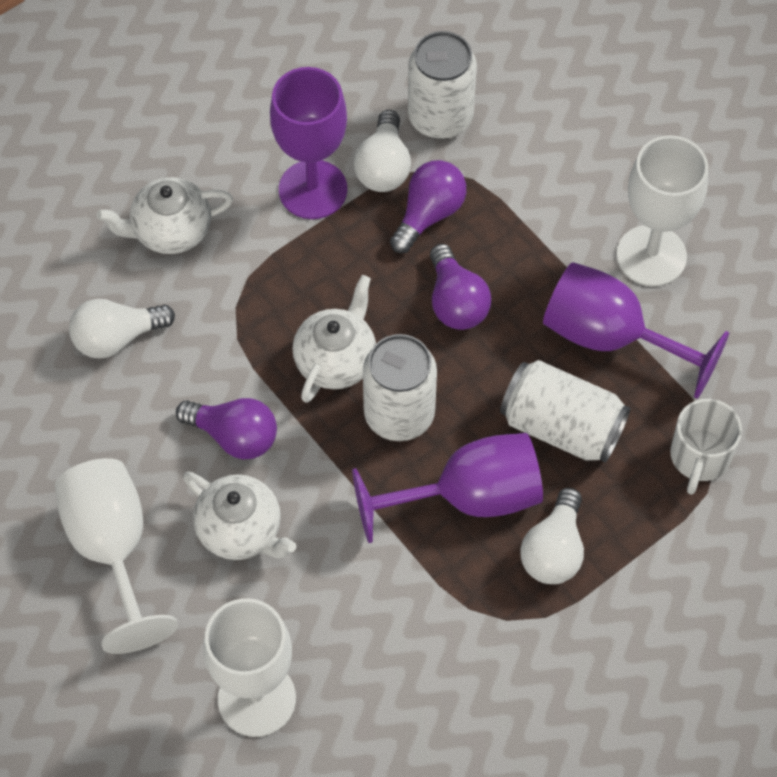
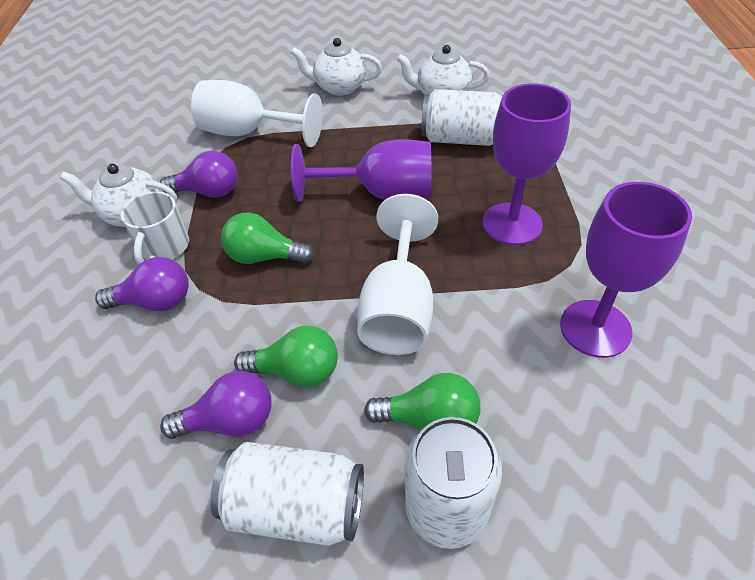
green light bulb: 0 -> 3
white goblet: 3 -> 2
white light bulb: 3 -> 0

